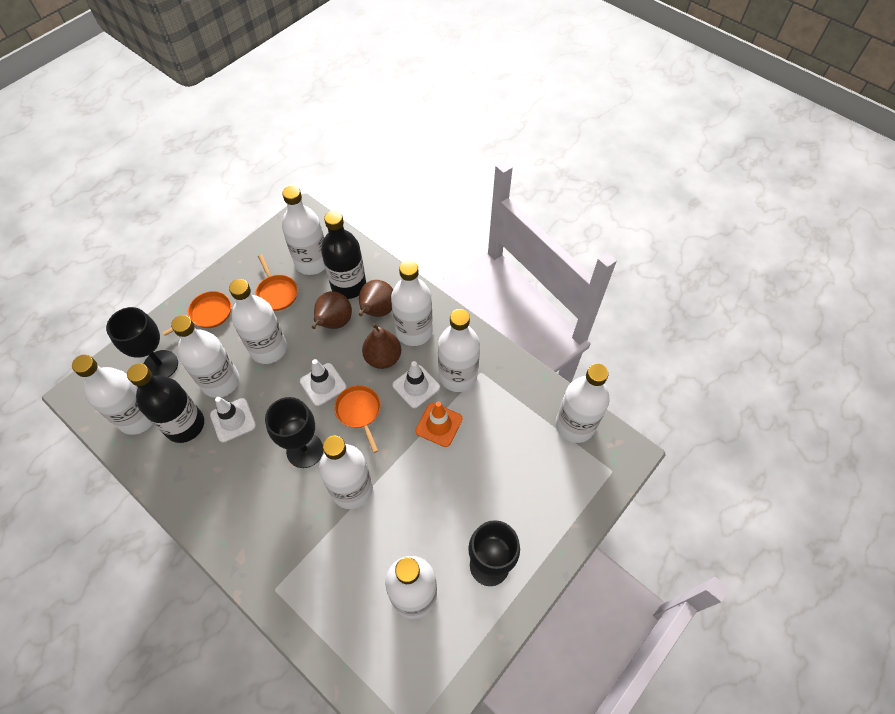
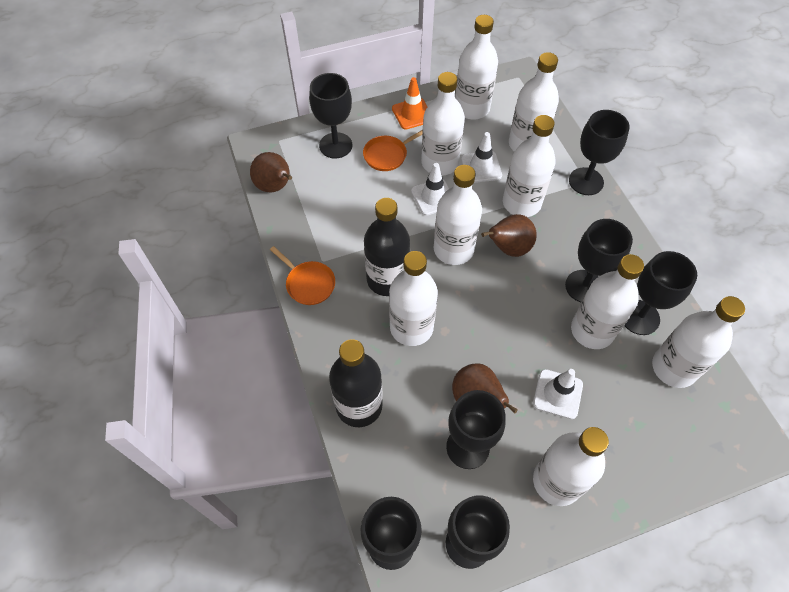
black goblet: 3 -> 7
orange pan: 3 -> 2

